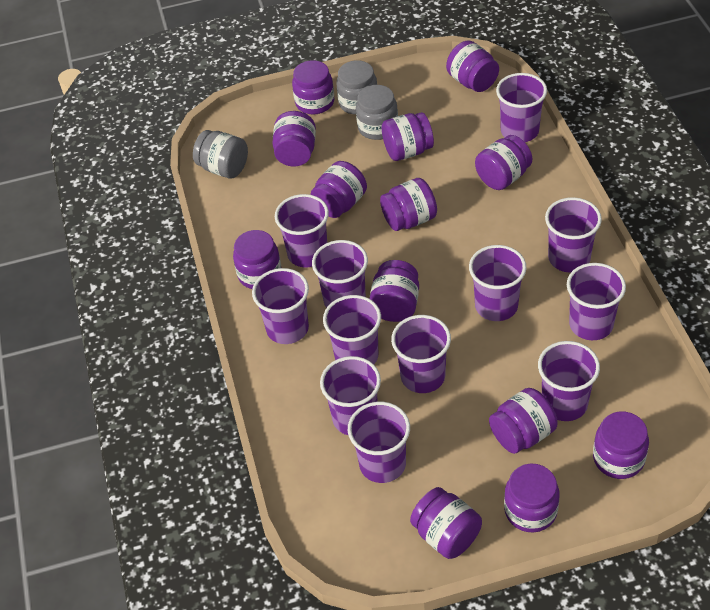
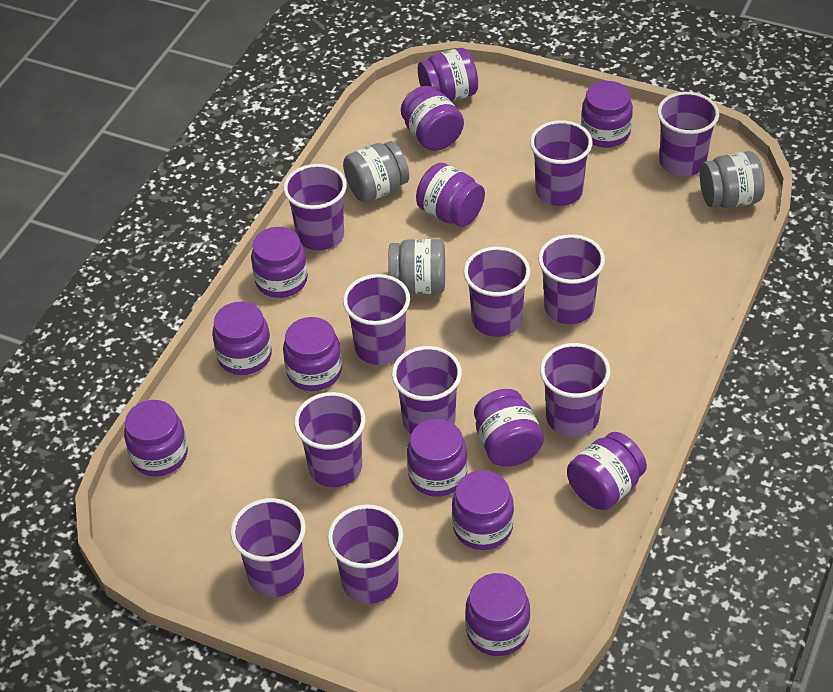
purple cup: 12 -> 11

